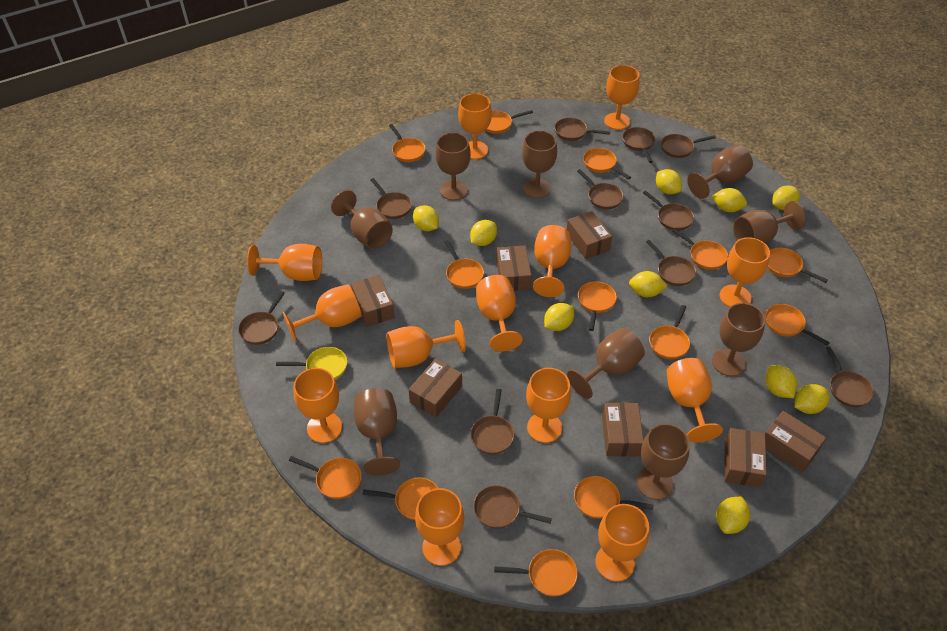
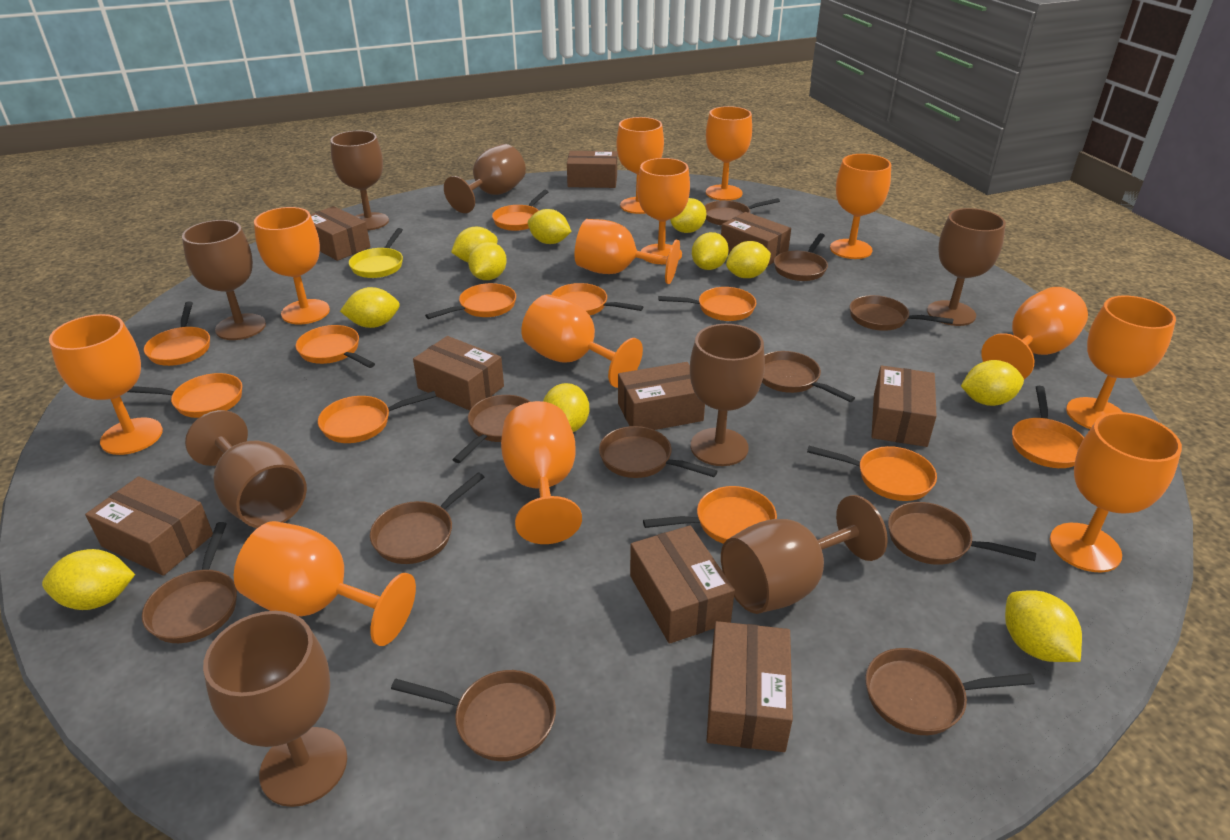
brown box: 7 -> 9
brown goblet: 9 -> 8
orange pan: 13 -> 11
yellow lemon: 10 -> 11

